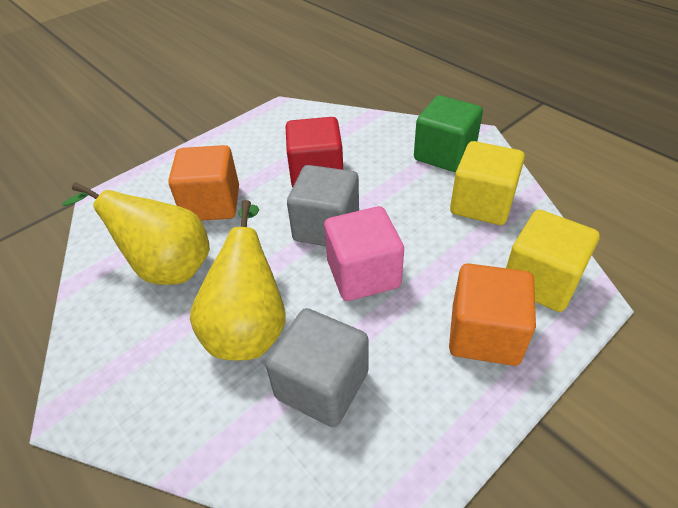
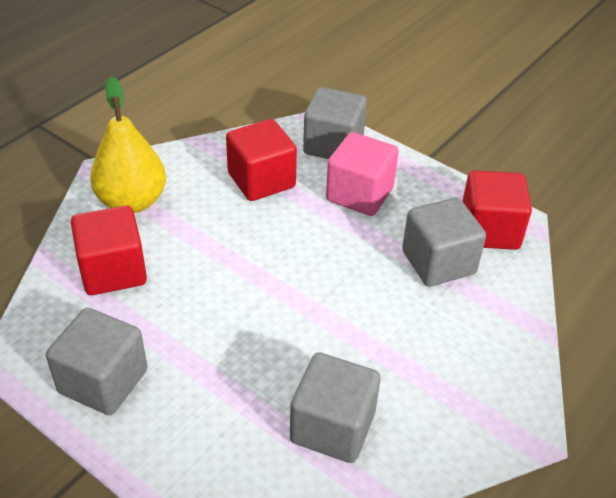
green cube: 1 -> 0
grey cube: 2 -> 4
orange cube: 2 -> 0
red cube: 1 -> 3
yellow cube: 2 -> 0
yellow pear: 2 -> 1

